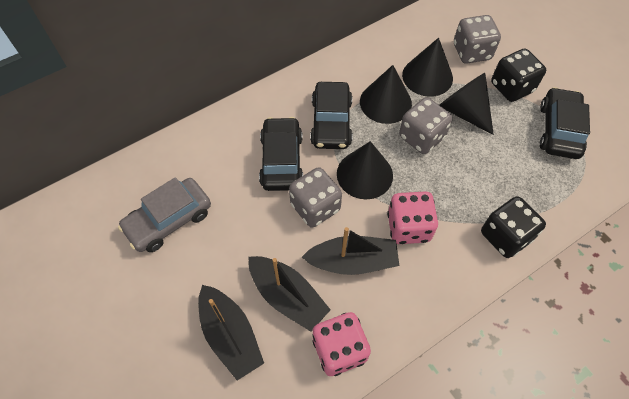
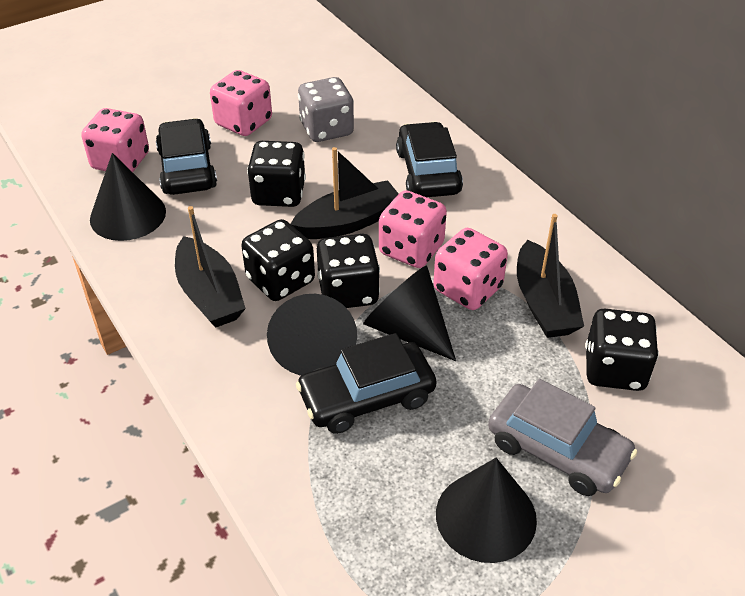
black dice: 2 -> 4
grey dice: 3 -> 1
pink dice: 2 -> 4

